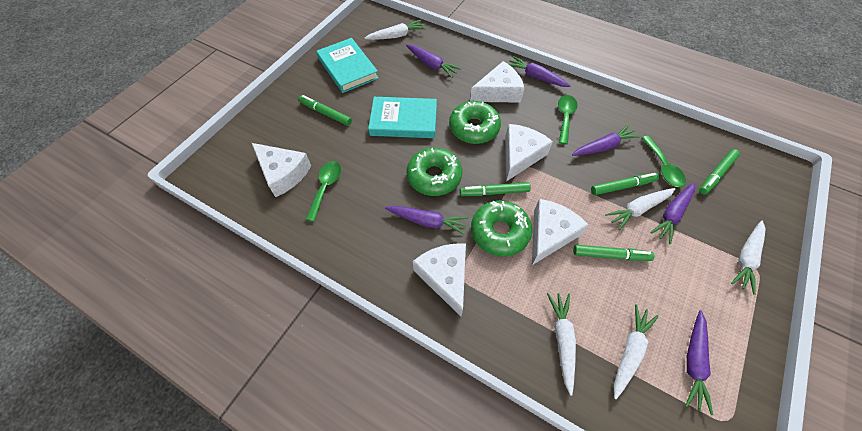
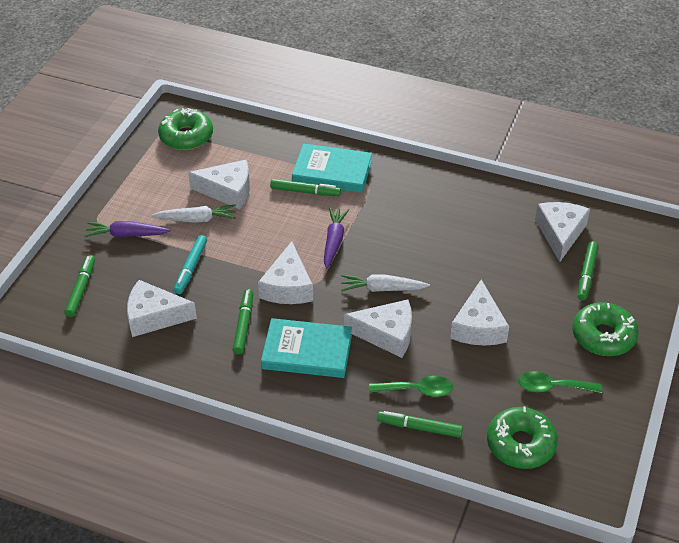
green spoon: 3 -> 2
purple carrot: 6 -> 2
turquoise marker: 0 -> 1
white carrot: 5 -> 2
white cheese: 5 -> 6

